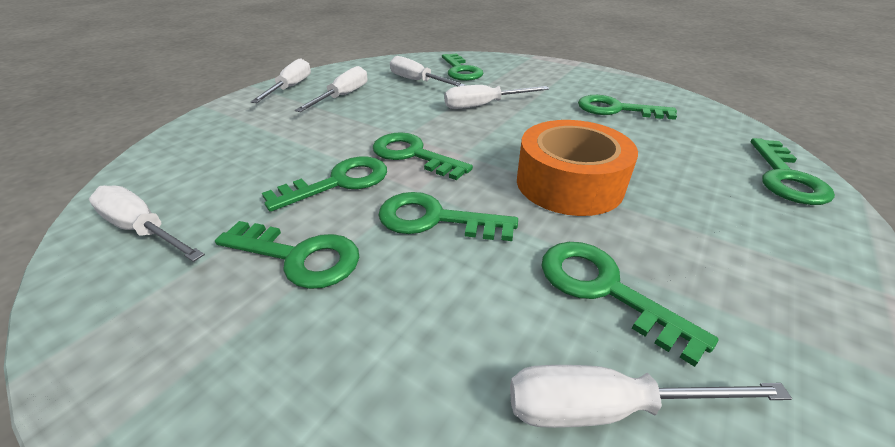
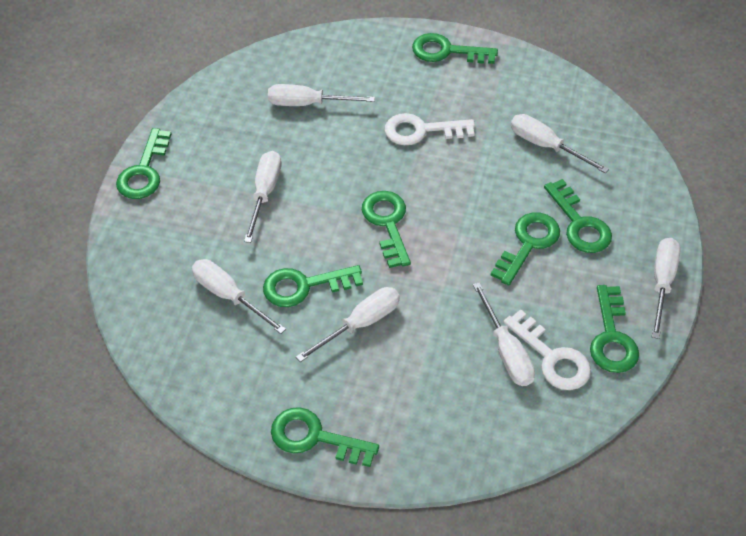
orange tape: 1 -> 0
white key: 0 -> 2
white screwdriver: 6 -> 7

